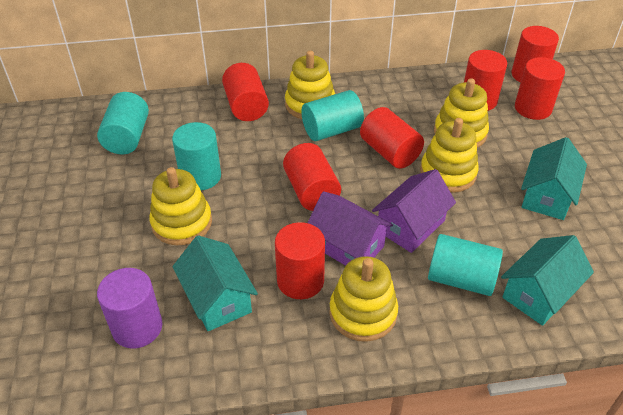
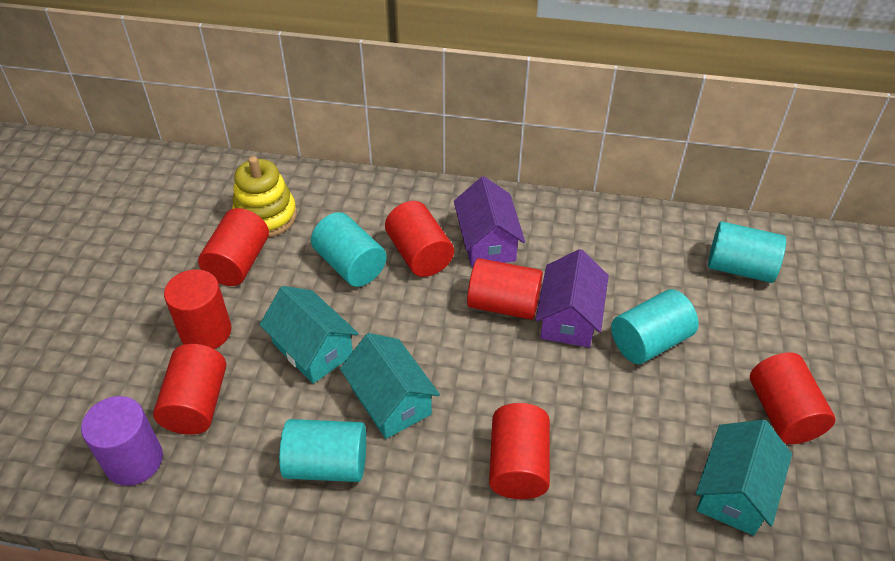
yellow stacking toy: 5 -> 1

